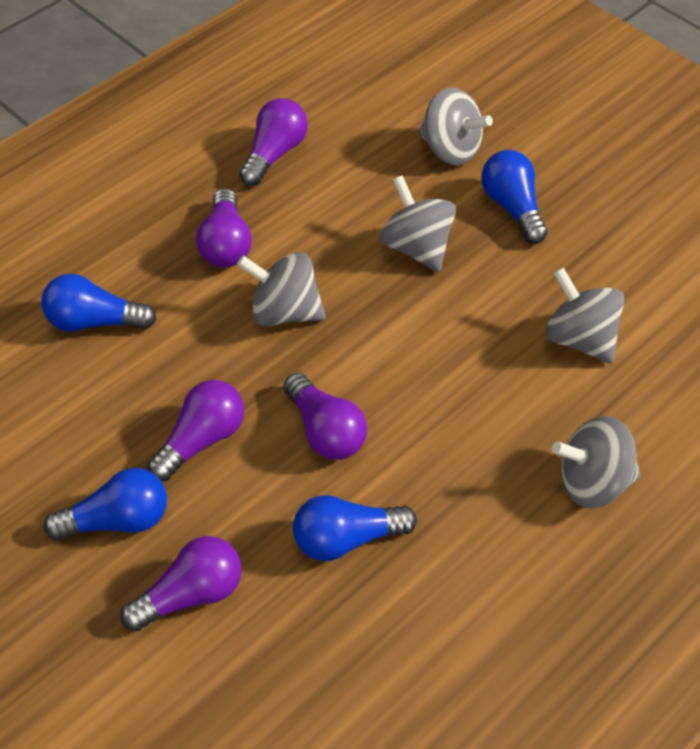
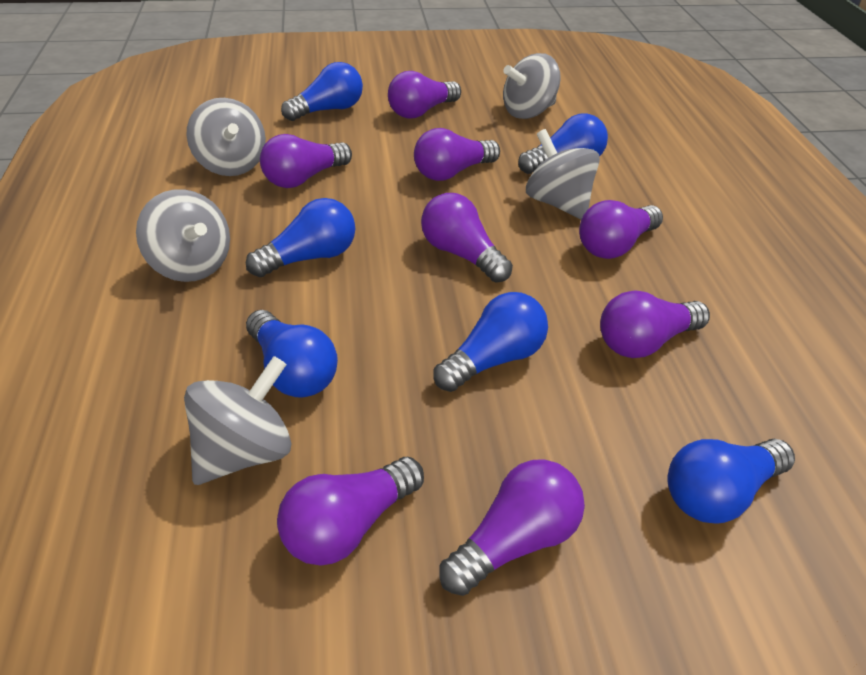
blue light bulb: 4 -> 6
purple light bulb: 5 -> 8

